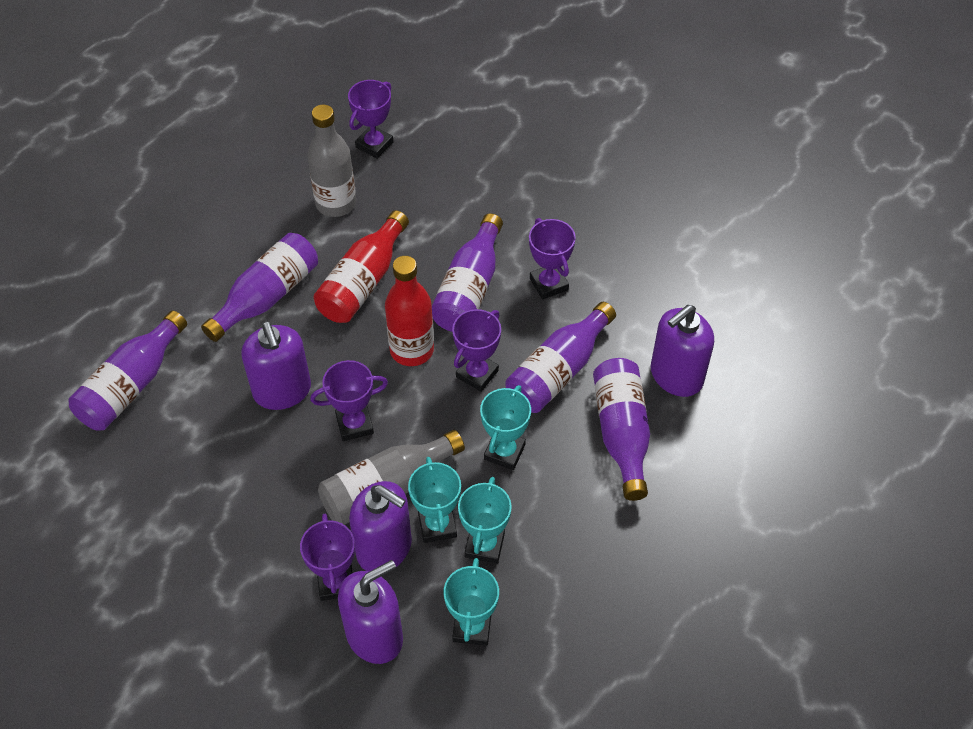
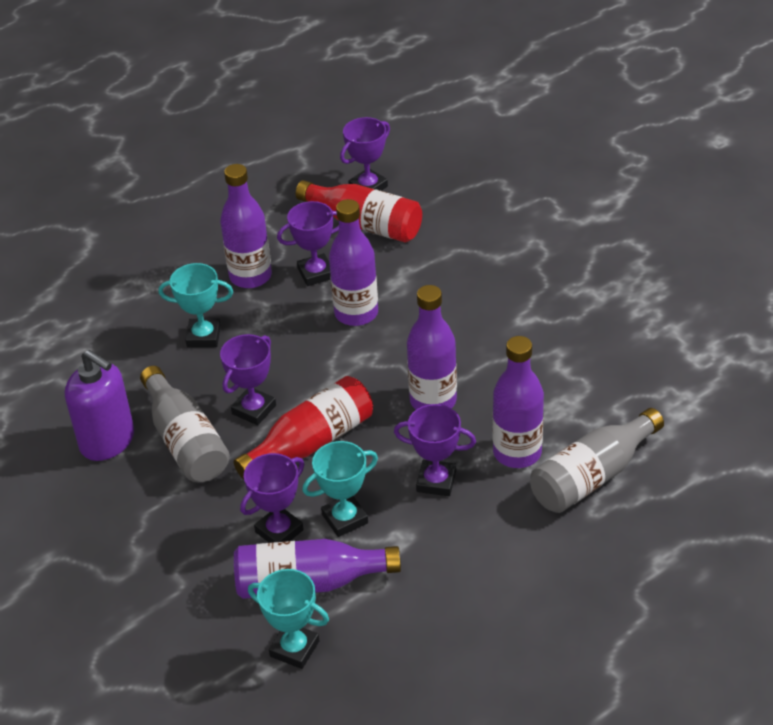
purple soap dispenser: 4 -> 1
turquoise trophy: 4 -> 3

